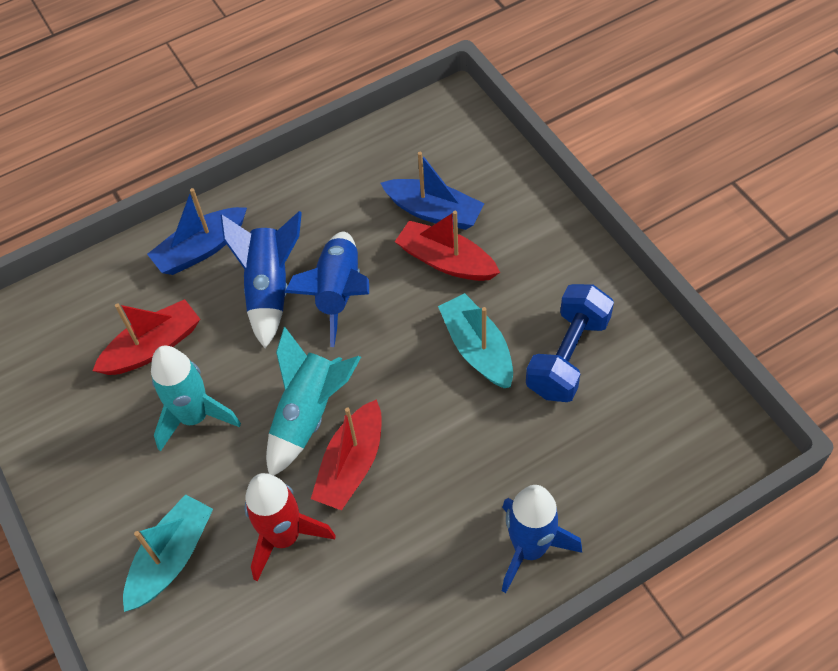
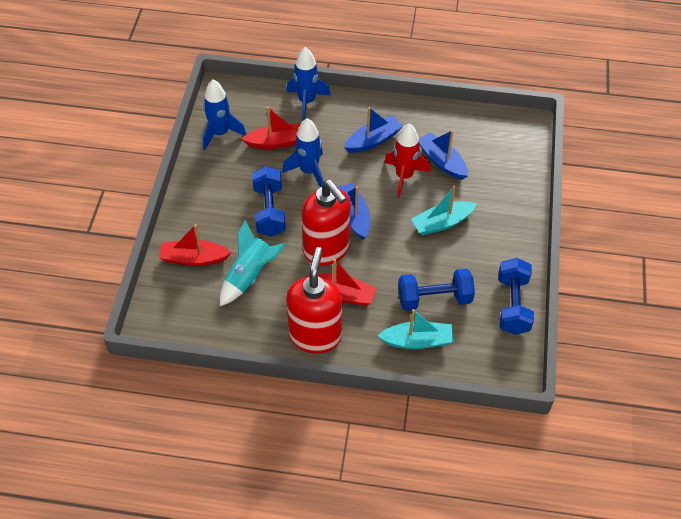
blue boat: 2 -> 3
blue dumbbell: 1 -> 3
red soap dispenser: 0 -> 2
turquoise rocket: 2 -> 1

